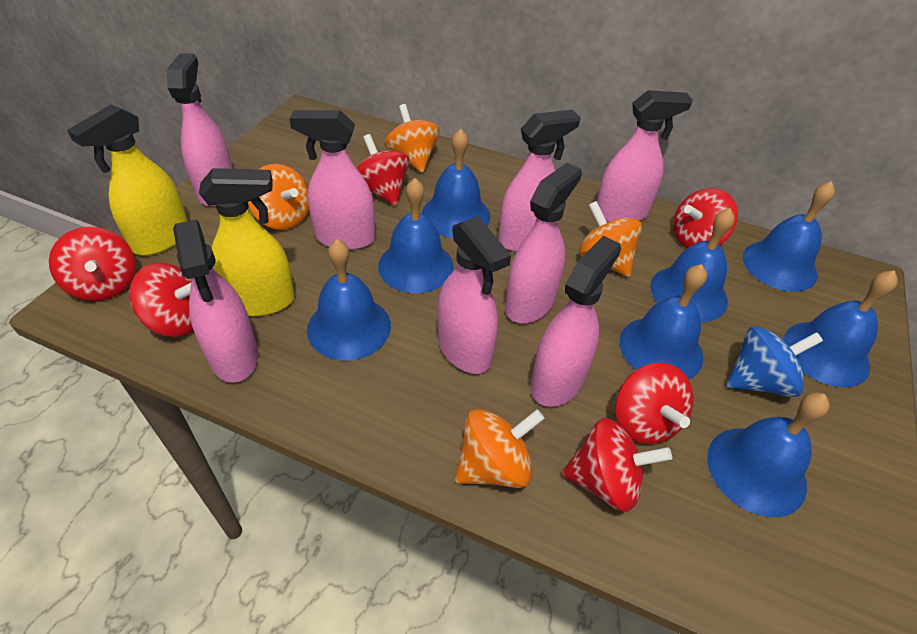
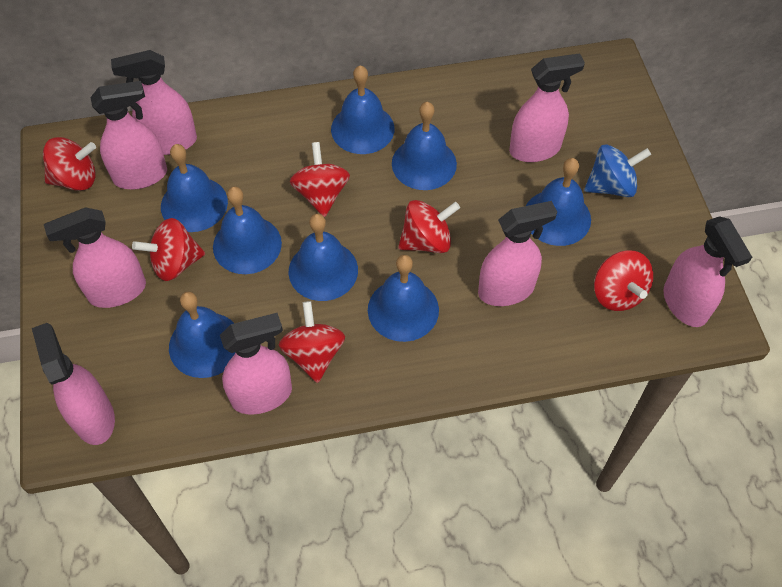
orange spinning top: 4 -> 0
yellow spray bottle: 2 -> 0

